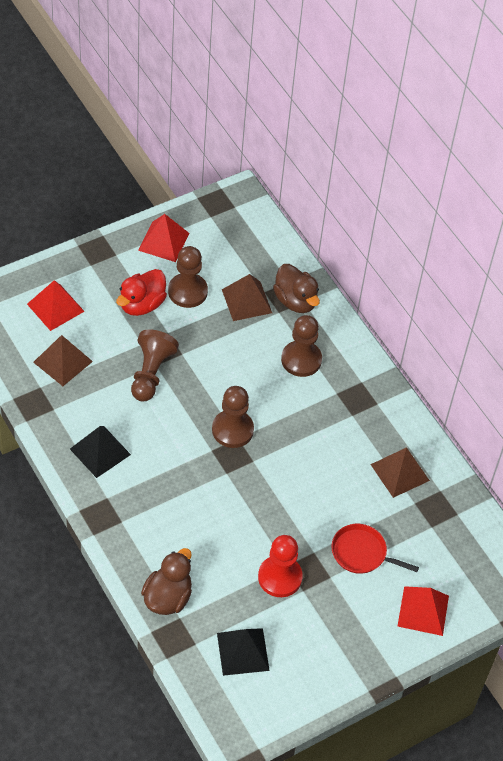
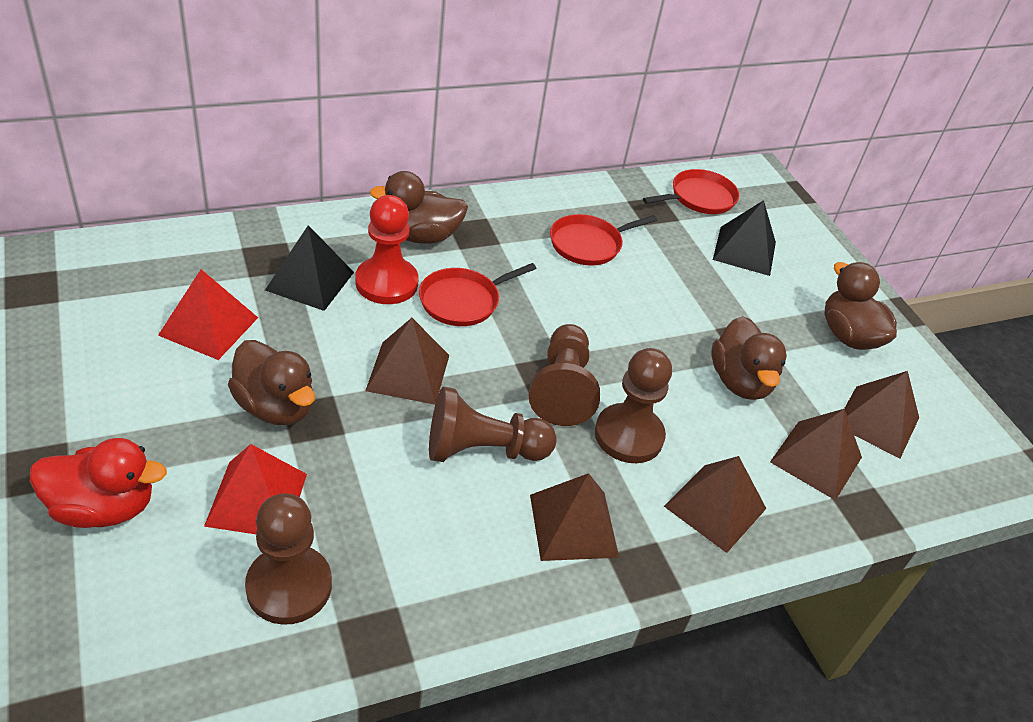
brown duck: 2 -> 4
brown pyramid: 3 -> 5
red pan: 1 -> 3
red pyramid: 3 -> 2

